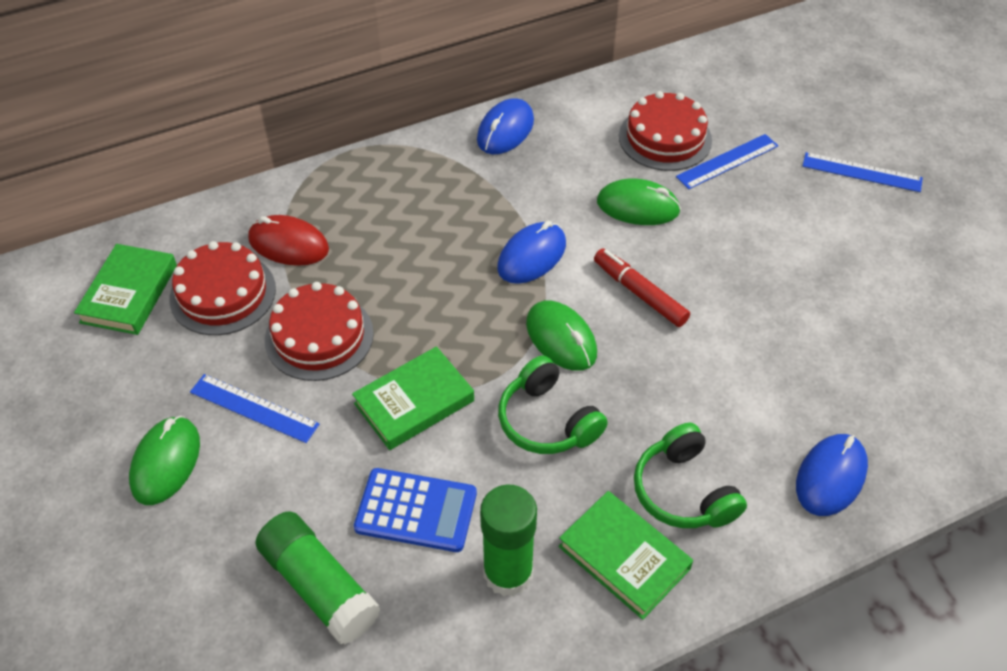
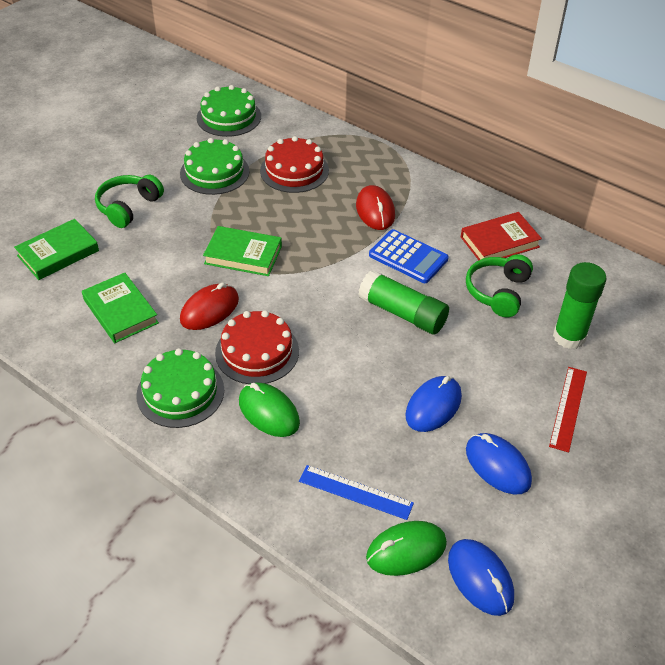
blue ruler: 3 -> 1
green cake: 0 -> 3
green mouse: 3 -> 2
red book: 0 -> 1
red cake: 3 -> 2
red marker: 1 -> 0
red mouse: 1 -> 2
red ruler: 0 -> 1

